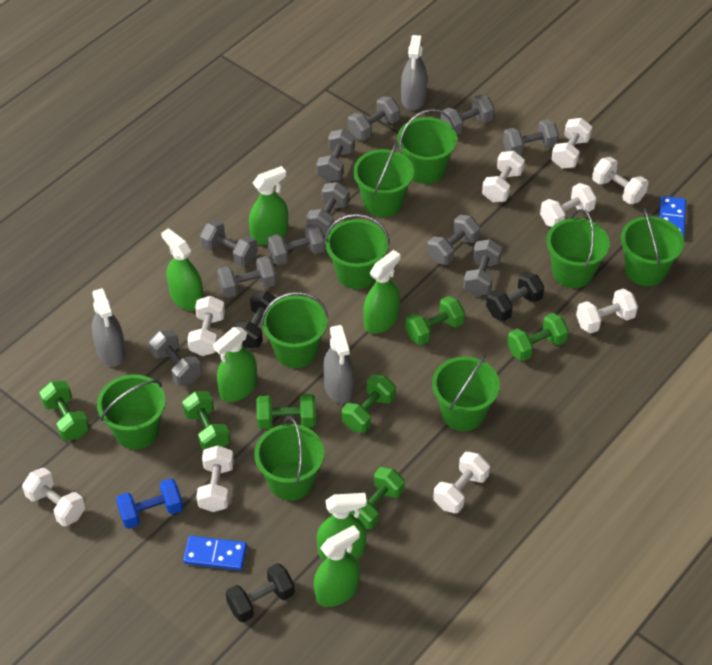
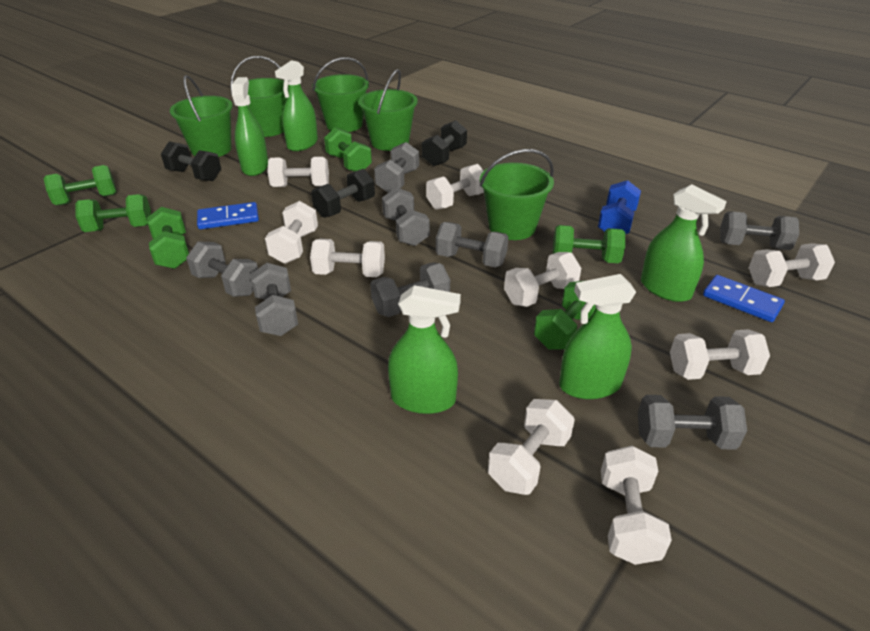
green bucket: 9 -> 5
green dumbbell: 7 -> 6
green spray bottle: 6 -> 5
grey dumbbell: 11 -> 8
grey spray bottle: 3 -> 0

